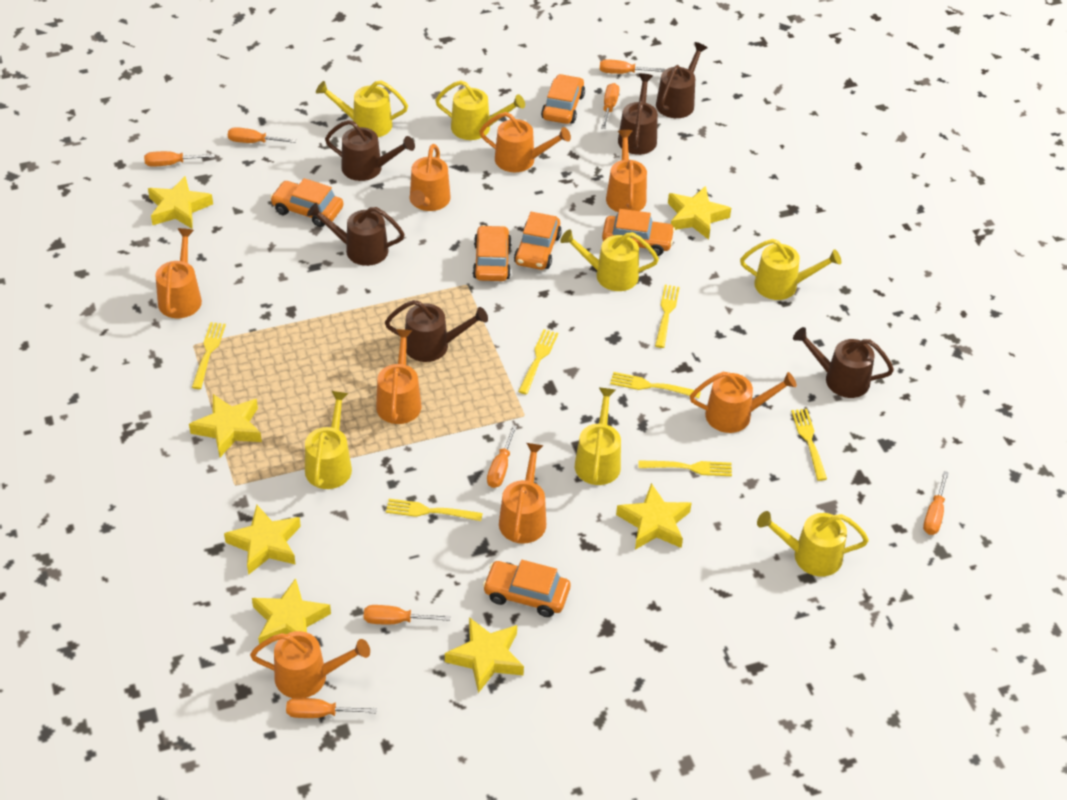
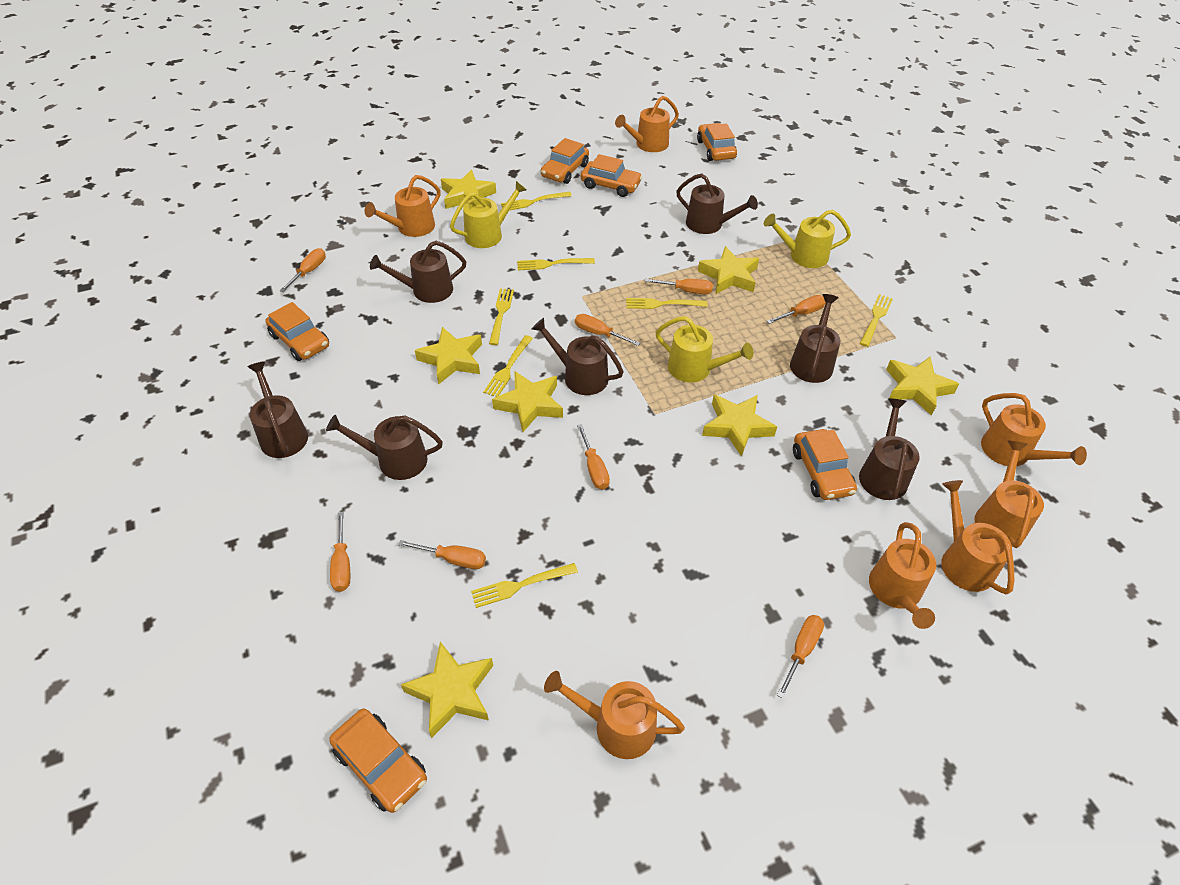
brown watering can: 6 -> 7
orange watering can: 8 -> 7
yellow watering can: 7 -> 3

